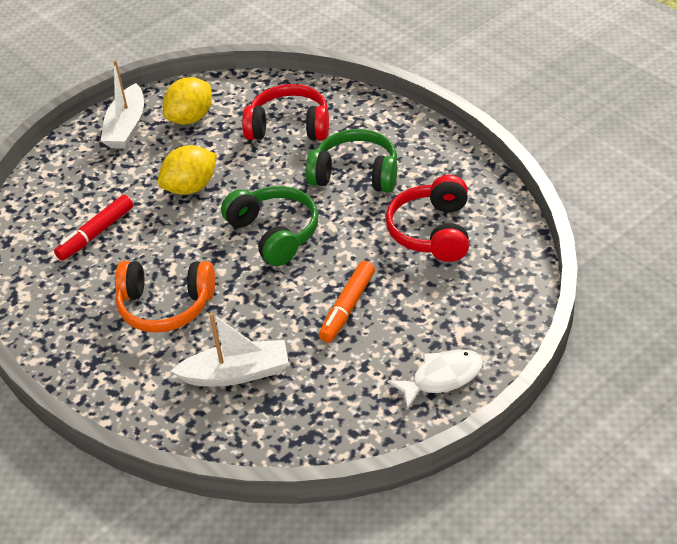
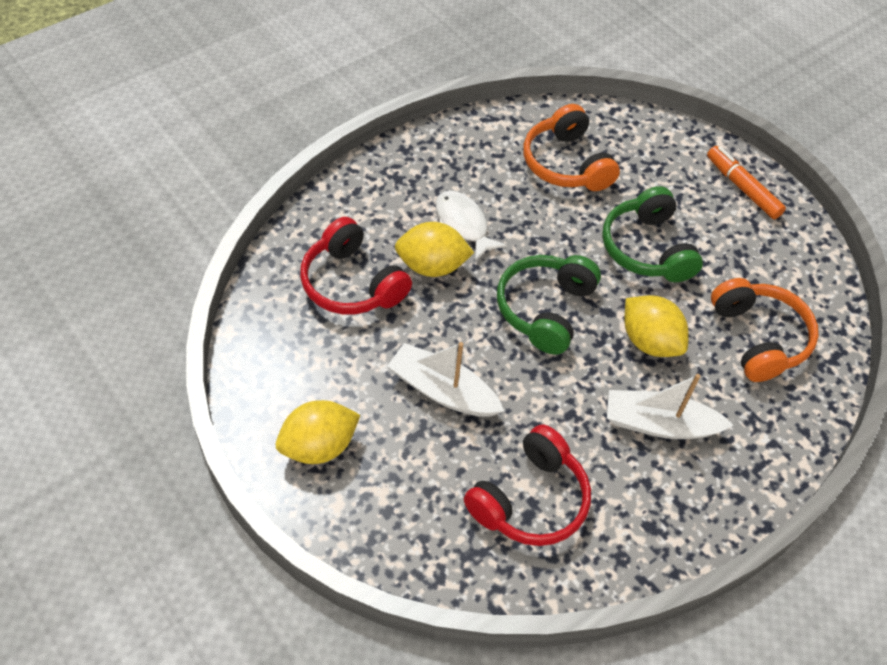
orange headphones: 1 -> 2
red marker: 1 -> 0
yellow lemon: 2 -> 3

